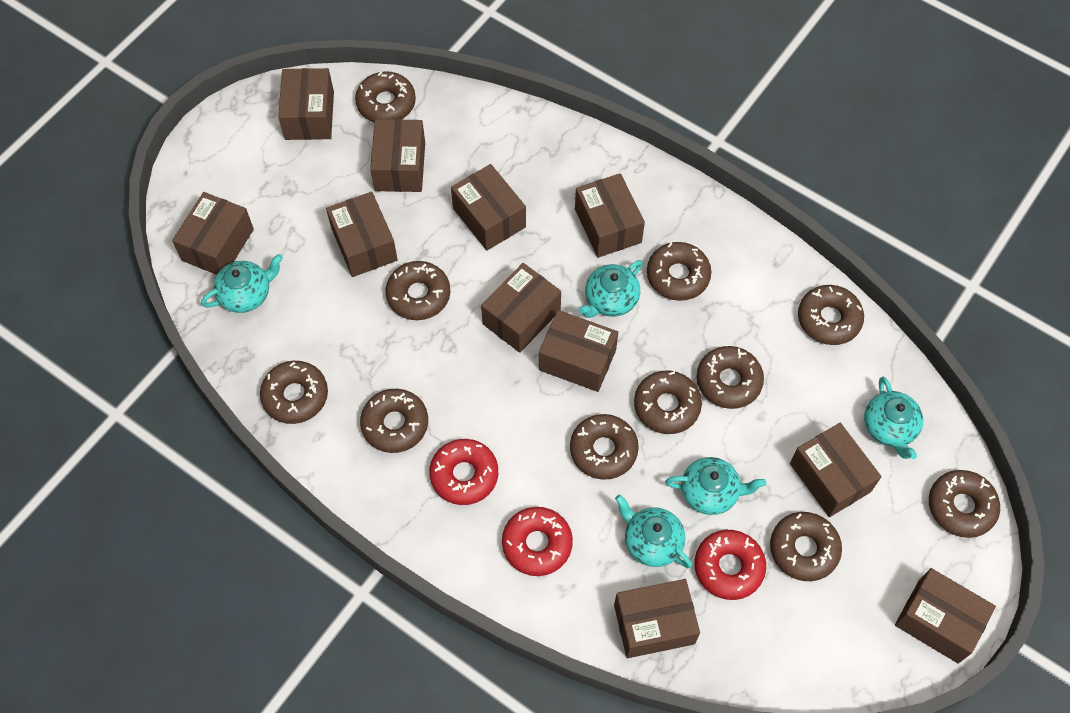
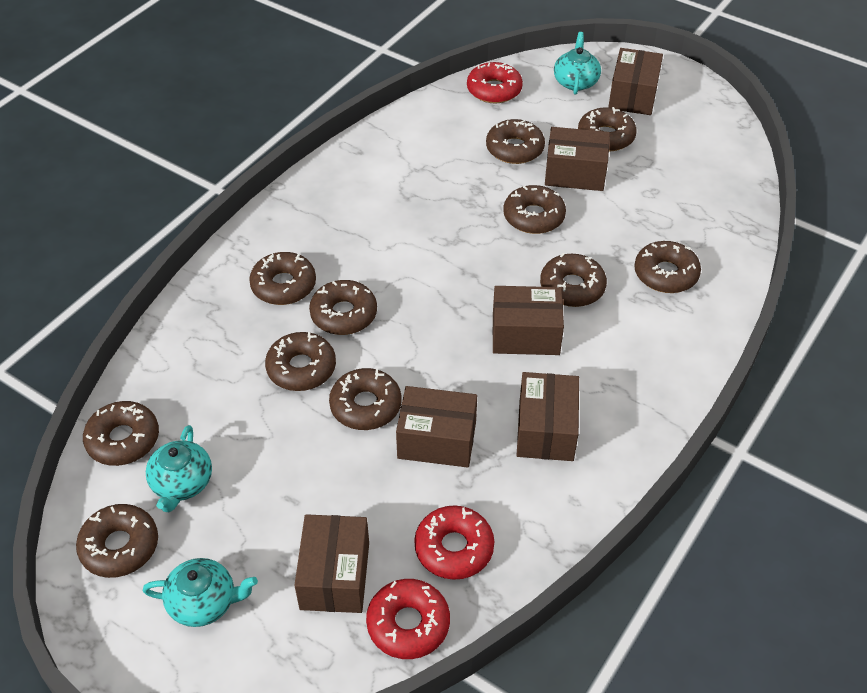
brown box: 11 -> 6
turquoise teapot: 5 -> 3

